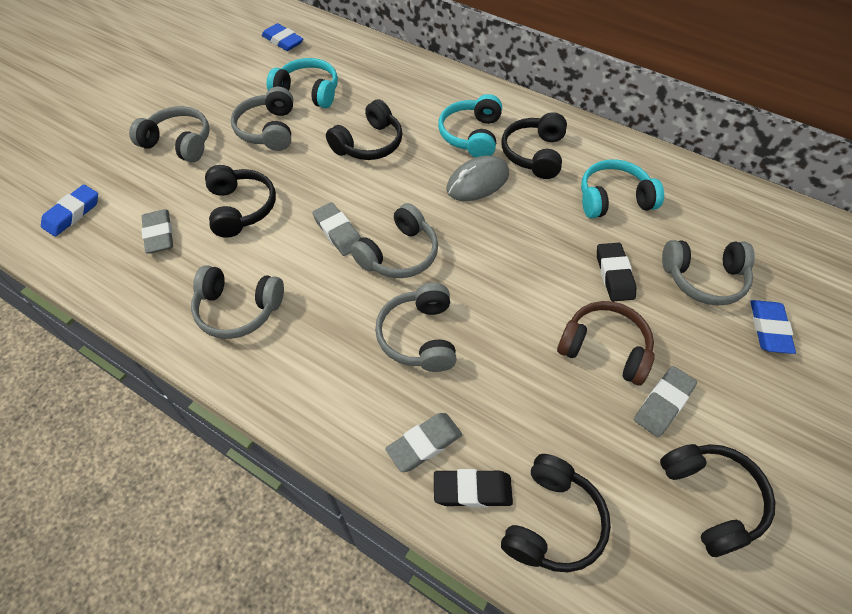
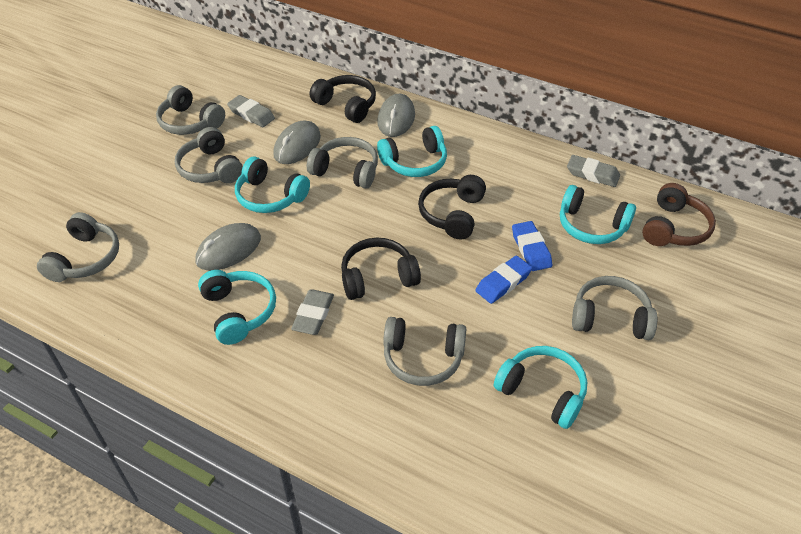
black eraser: 2 -> 0
black headphones: 5 -> 3
blue eraser: 3 -> 2
grey eraser: 4 -> 3
grey mouse: 1 -> 3
turquoise headphones: 3 -> 5

